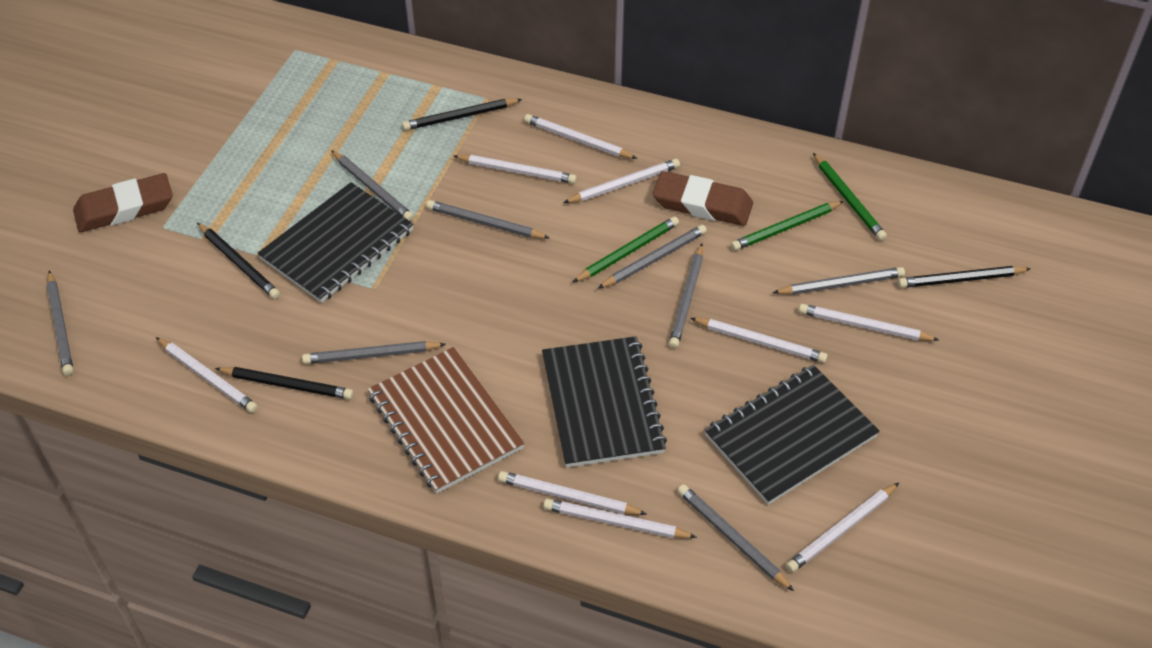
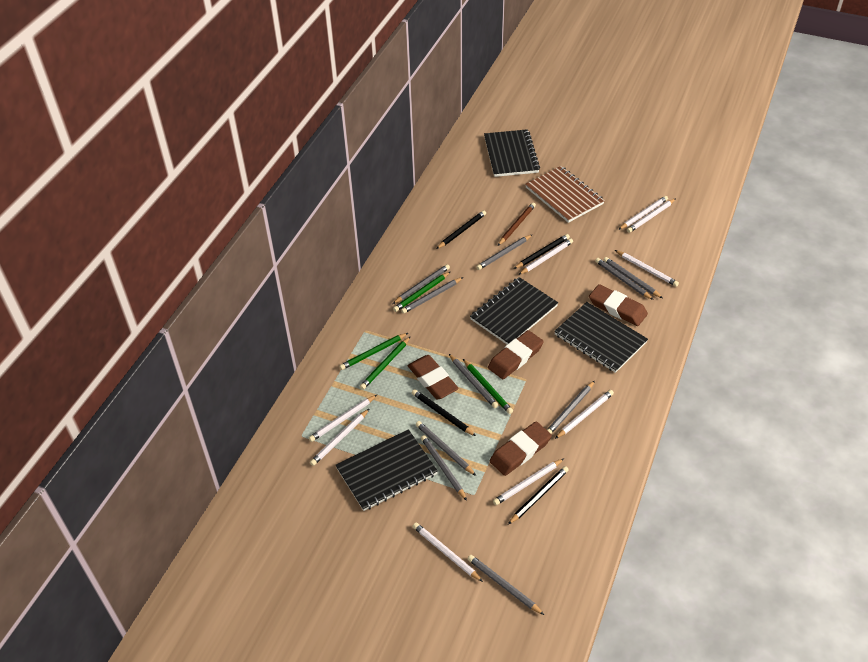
black notebook: 3 -> 4
brown eraser: 2 -> 4
brown pencil: 0 -> 1
green pencil: 3 -> 4
grey pencil: 8 -> 10

